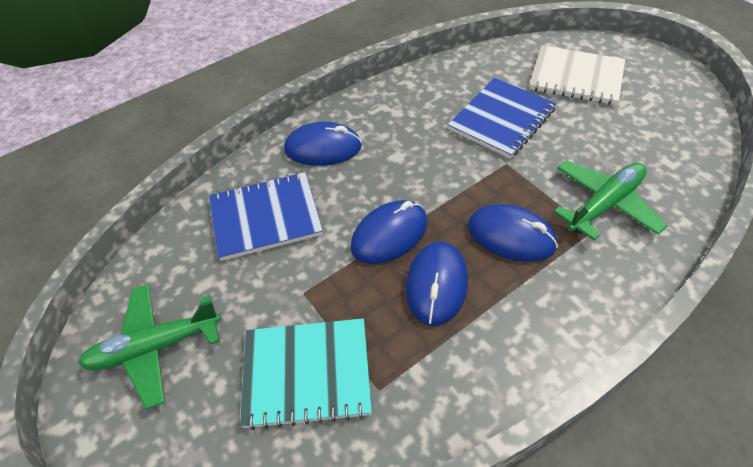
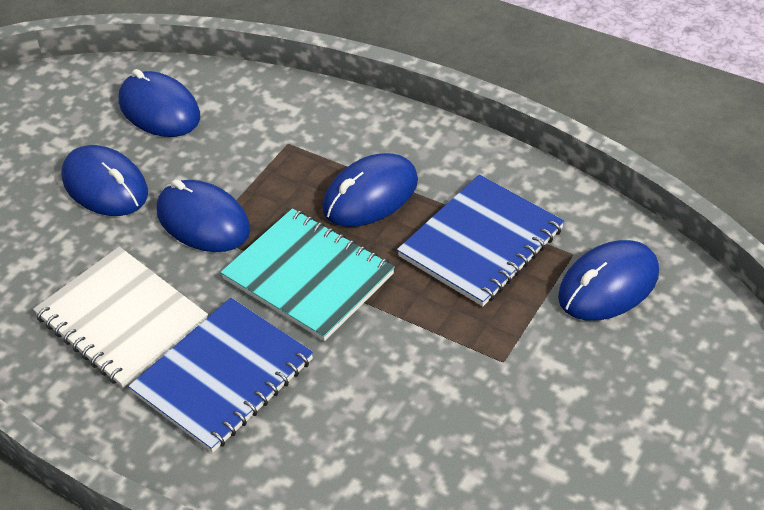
blue mouse: 4 -> 5
green plane: 2 -> 0

